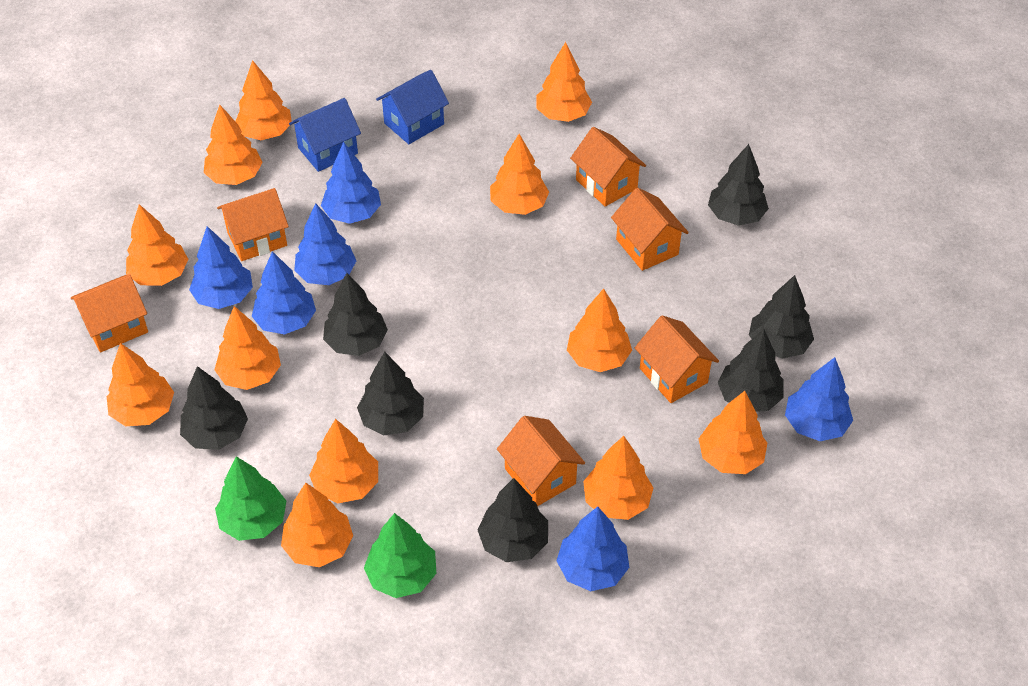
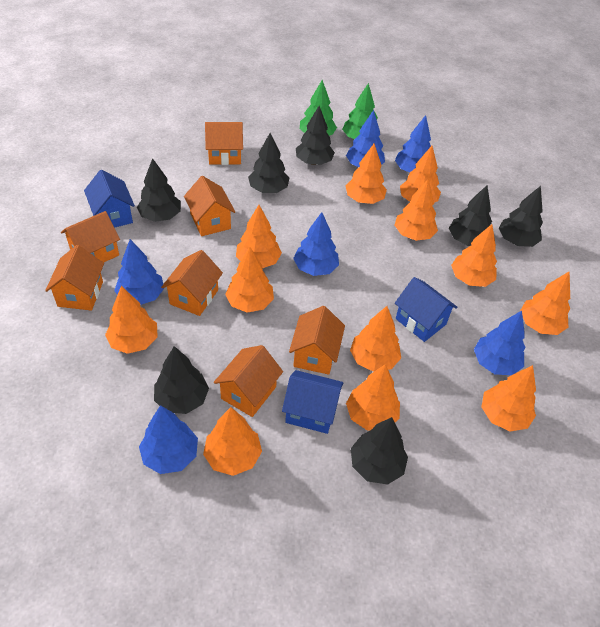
blue house: 2 -> 3
orange house: 6 -> 7

